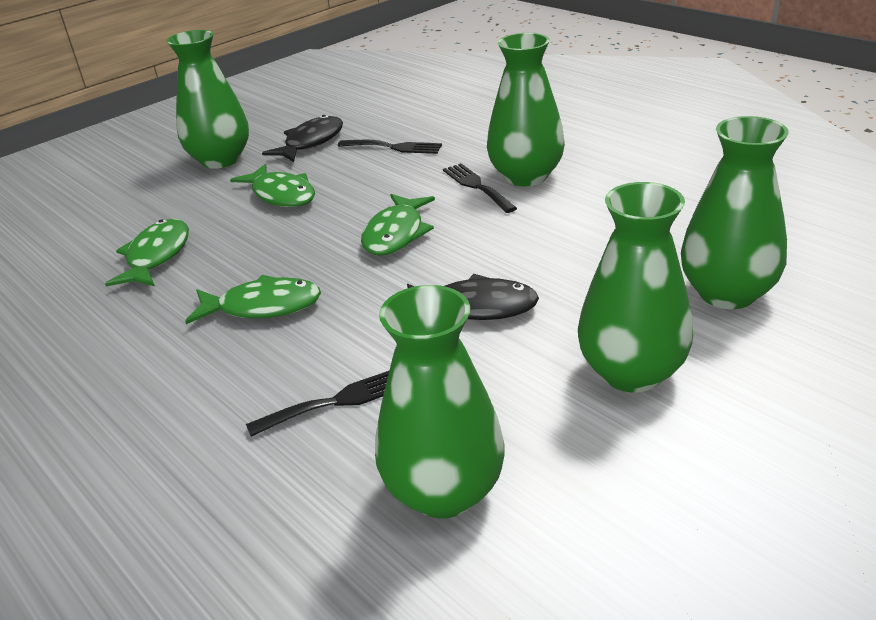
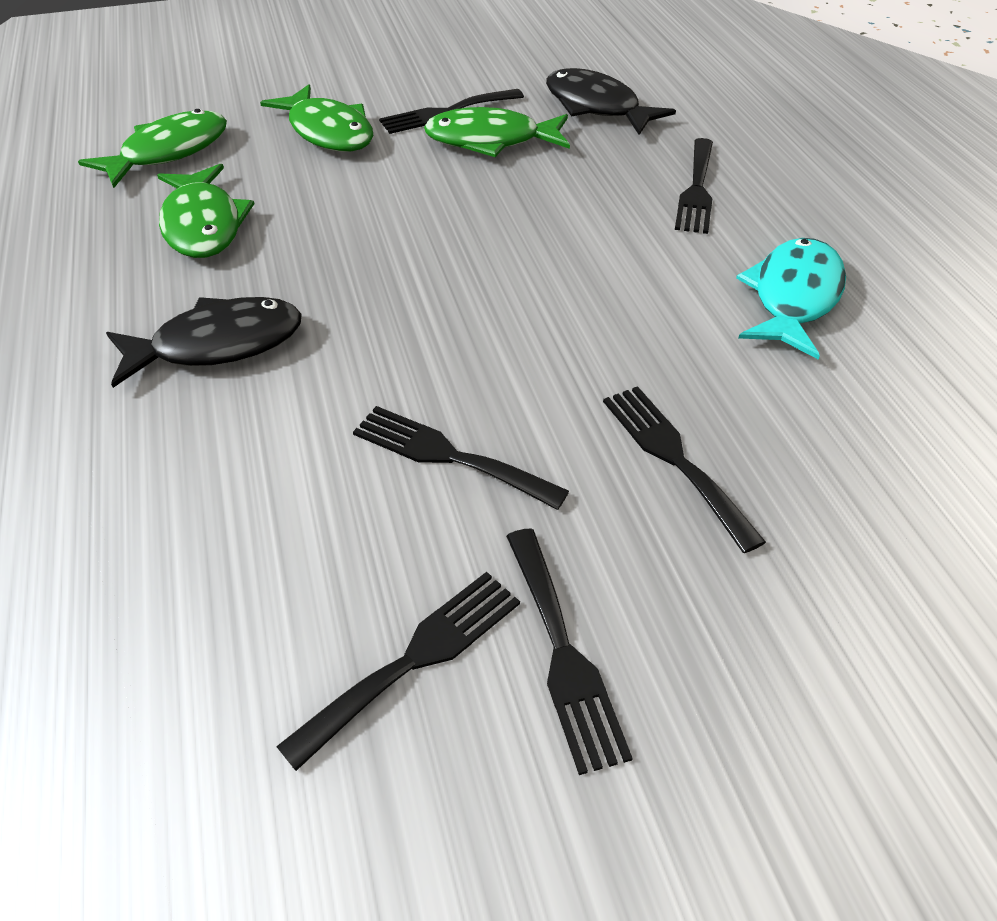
black fork: 3 -> 6
green vase: 5 -> 0
turquoise fish: 0 -> 1

